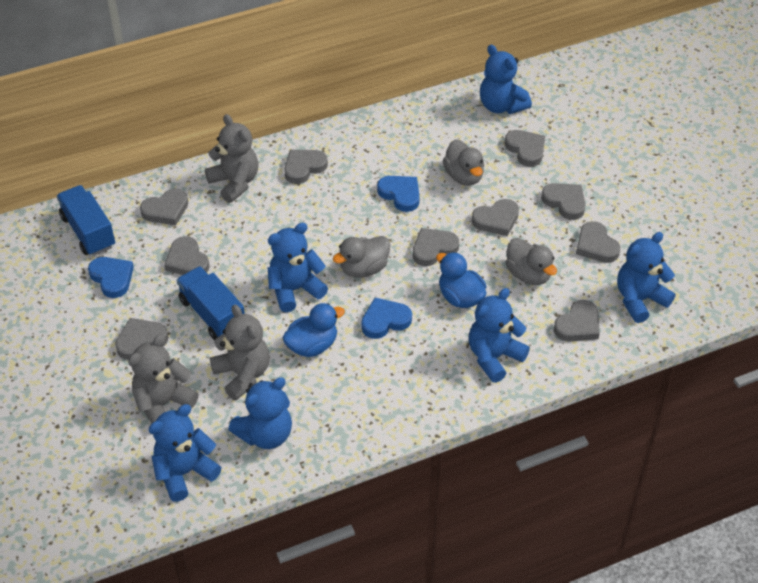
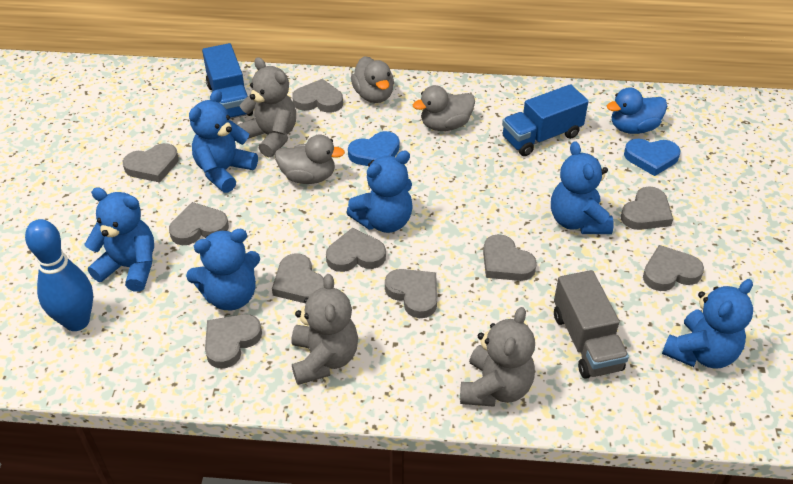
blue bowling pin: 0 -> 1
blue duck: 2 -> 1
blue heart: 3 -> 2
grey truck: 0 -> 1

